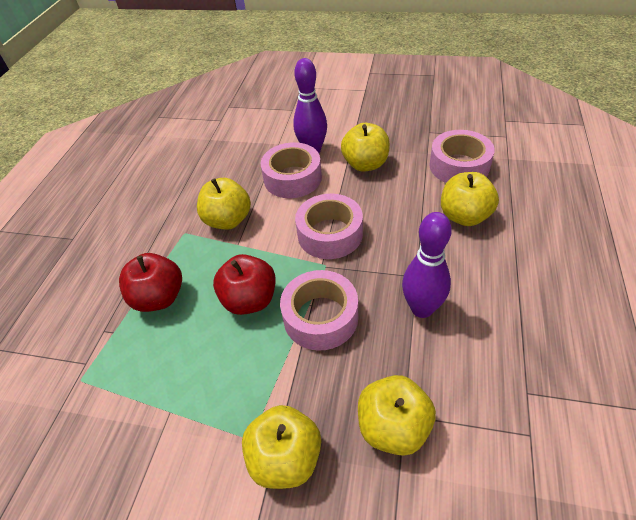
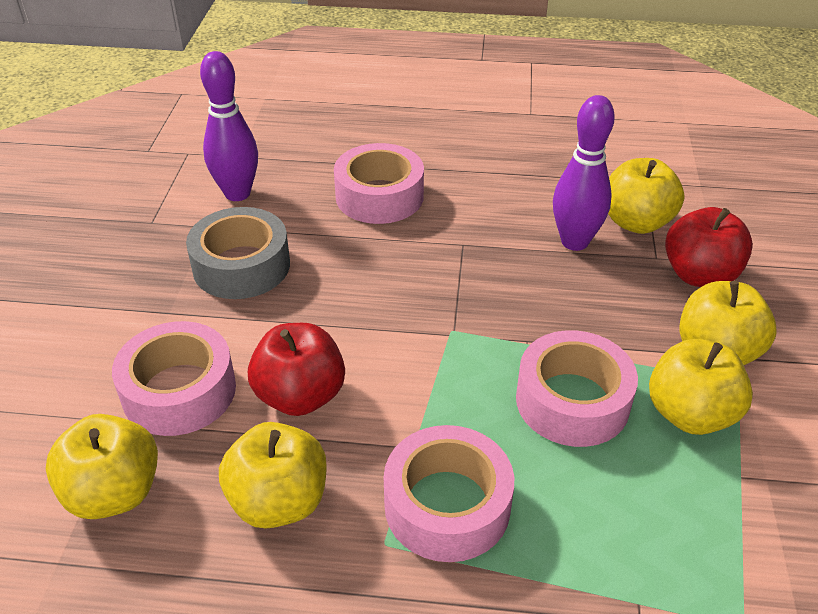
grey tape: 0 -> 1

